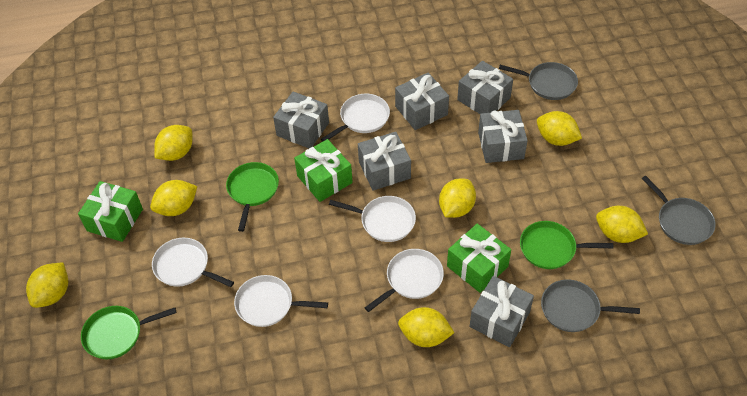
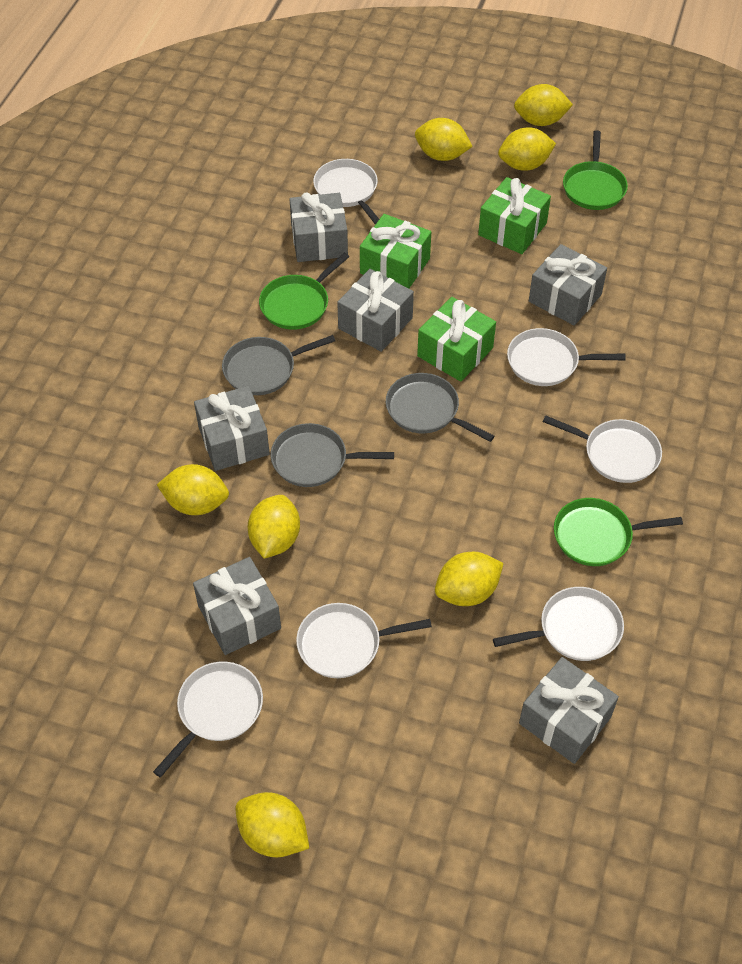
white pan: 5 -> 6

